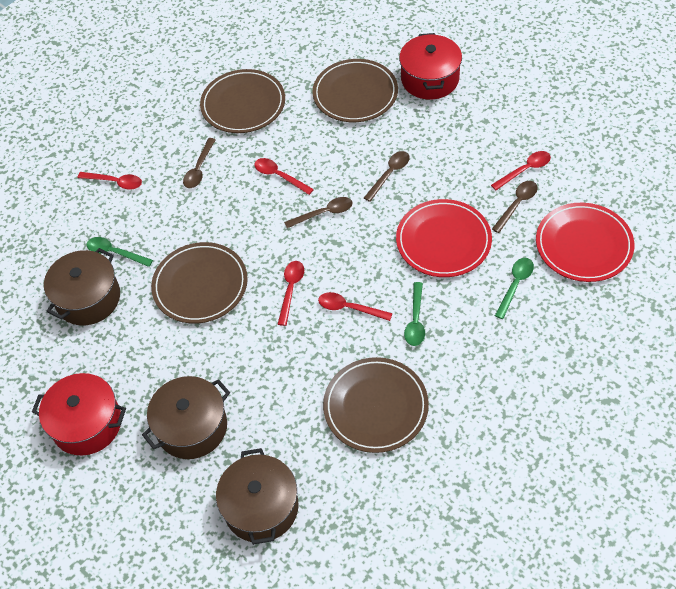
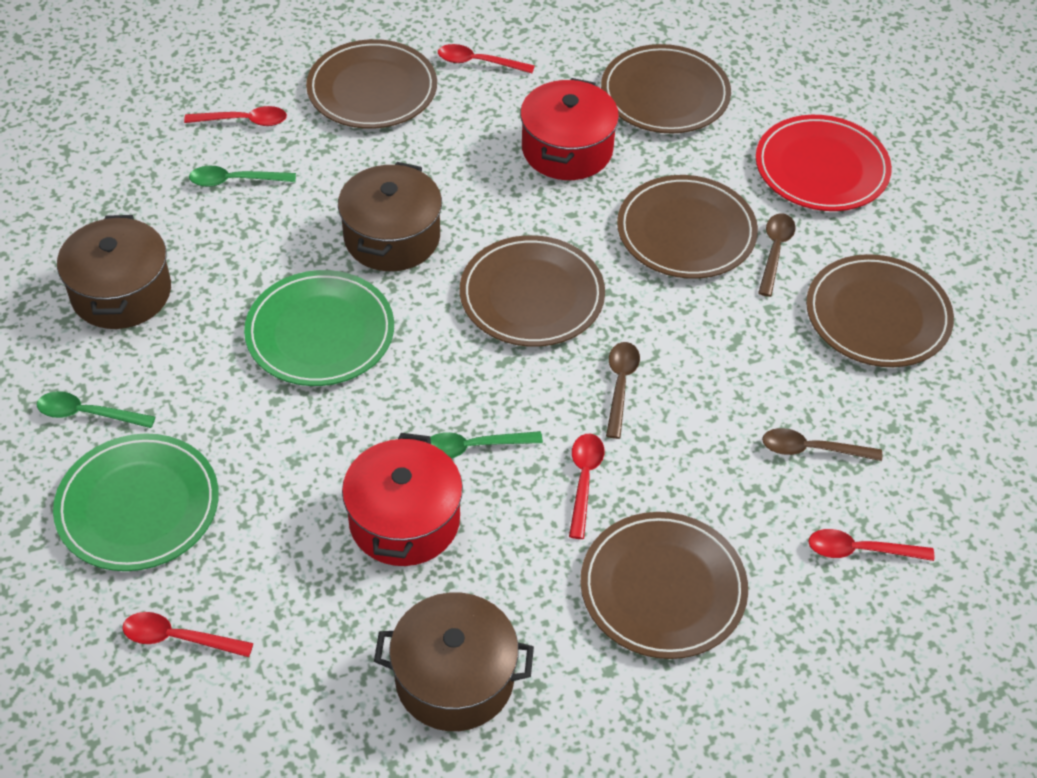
brown plate: 4 -> 6
brown spoon: 4 -> 3
green plate: 0 -> 2
red plate: 2 -> 1

